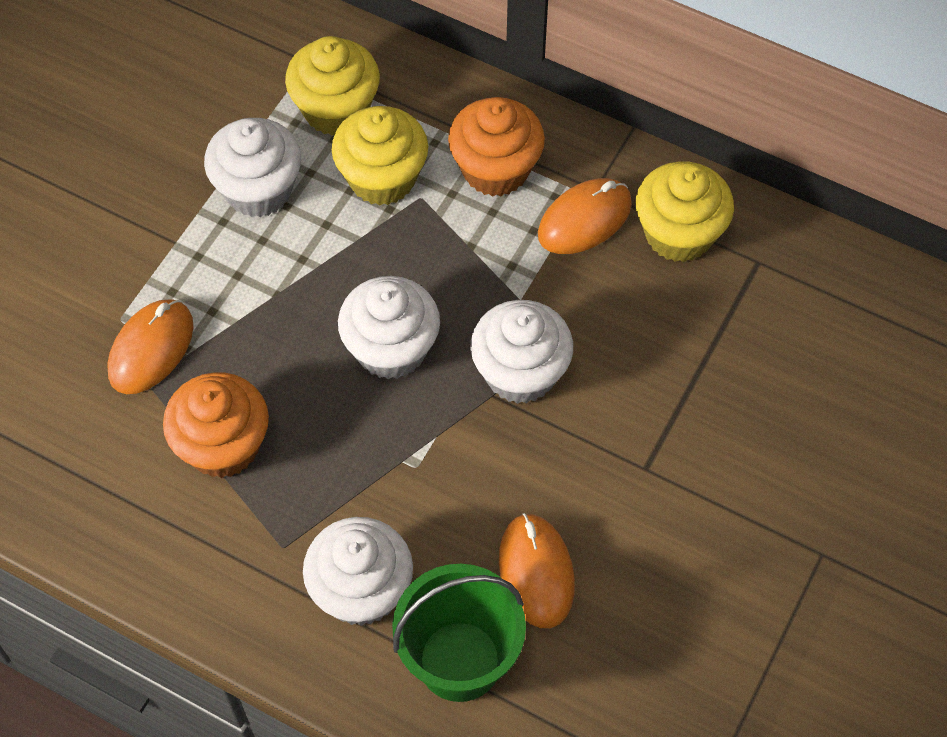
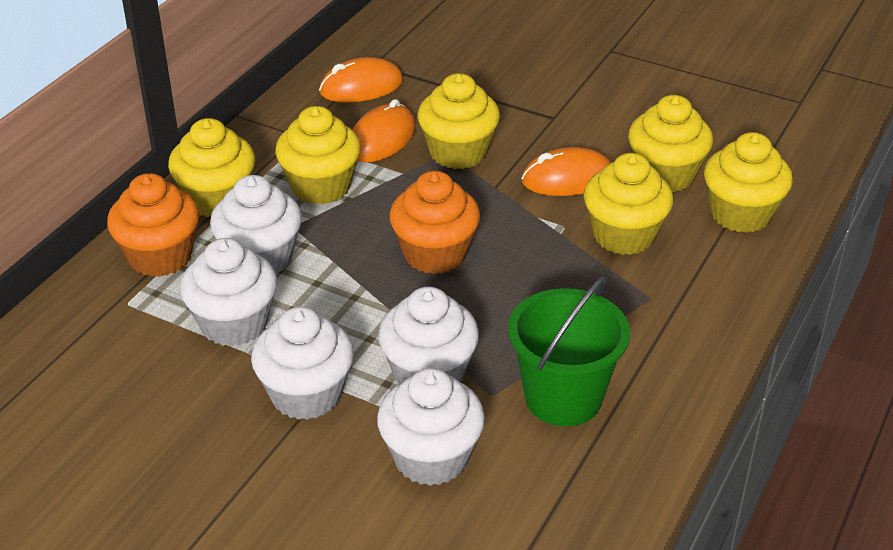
white cupcake: 4 -> 5
yellow cupcake: 3 -> 6

